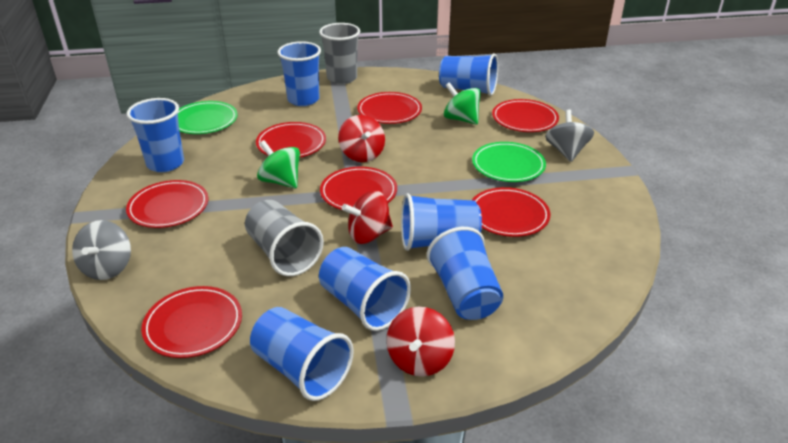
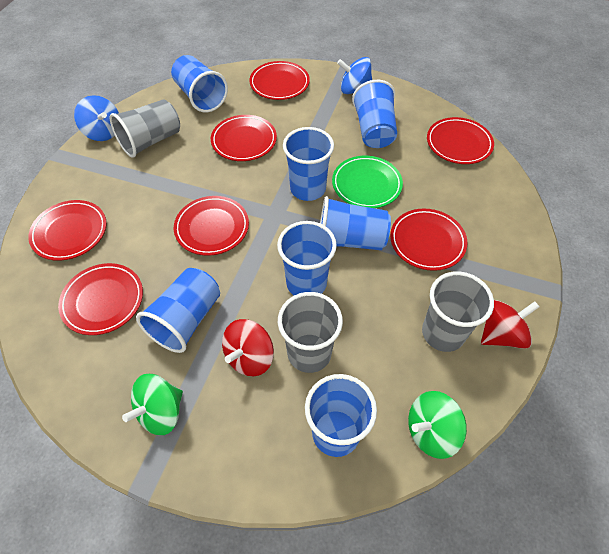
blue spinning top: 0 -> 2
green plate: 2 -> 1
grey cup: 2 -> 3
grey spinning top: 2 -> 0
red spinning top: 3 -> 2

